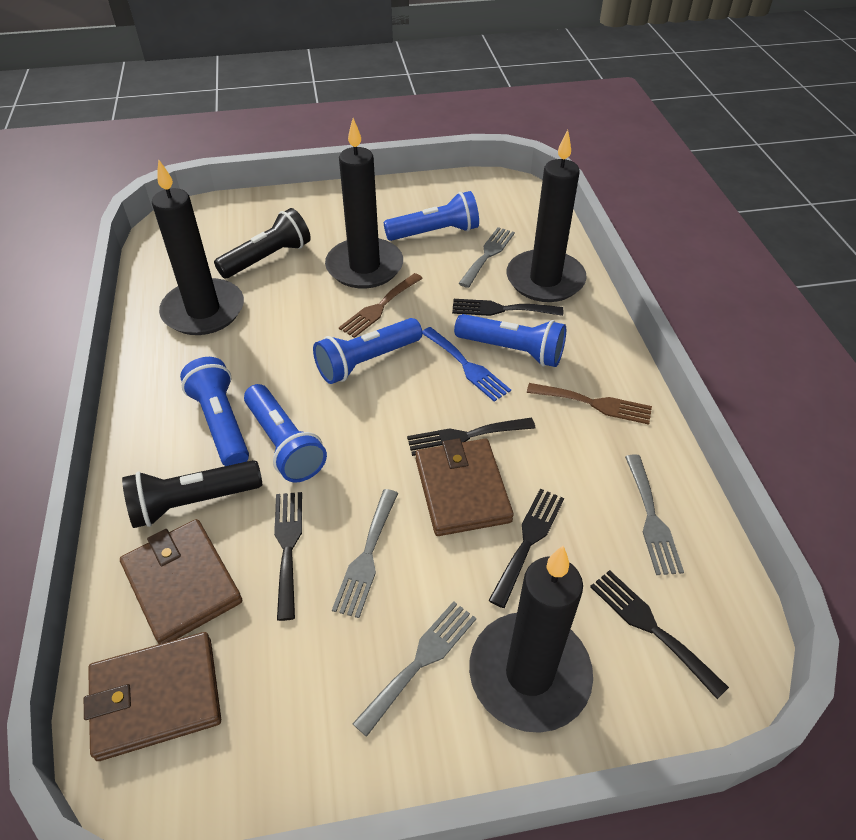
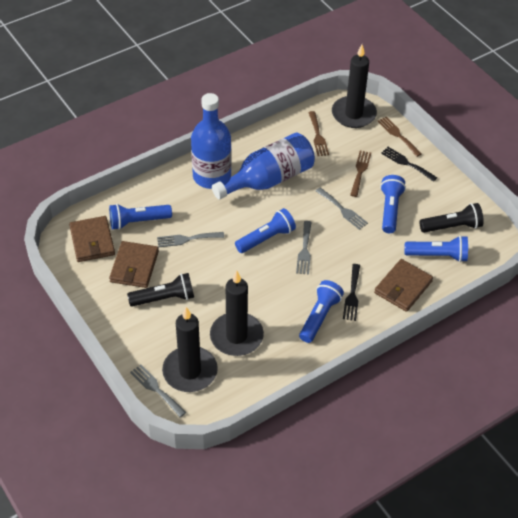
black candle: 4 -> 3
black fork: 5 -> 2
blue bottle: 0 -> 2
blue fork: 1 -> 0
brown fork: 2 -> 3

